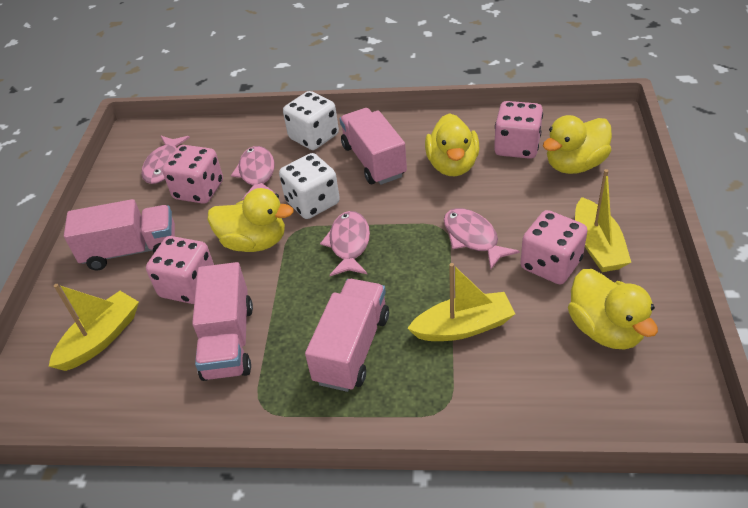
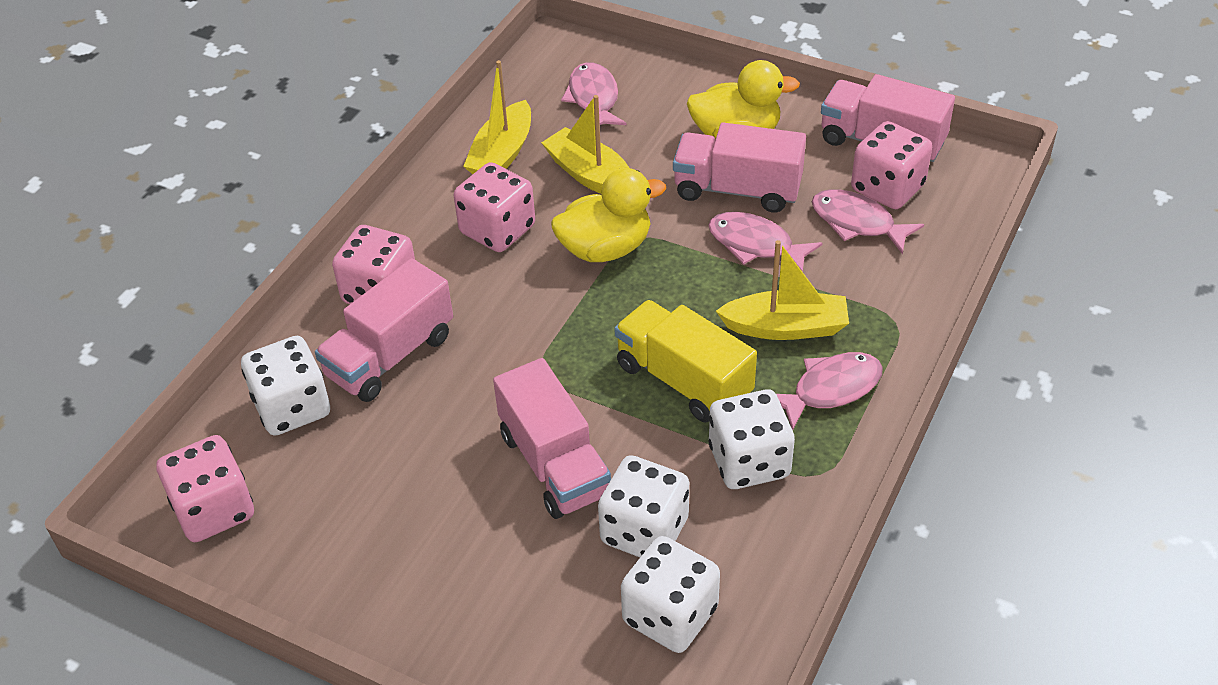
white dice: 2 -> 4
yellow duck: 4 -> 2
yellow truck: 0 -> 1

